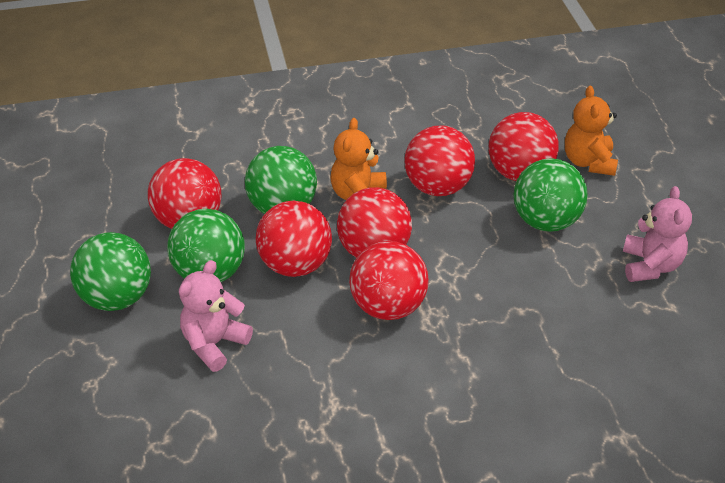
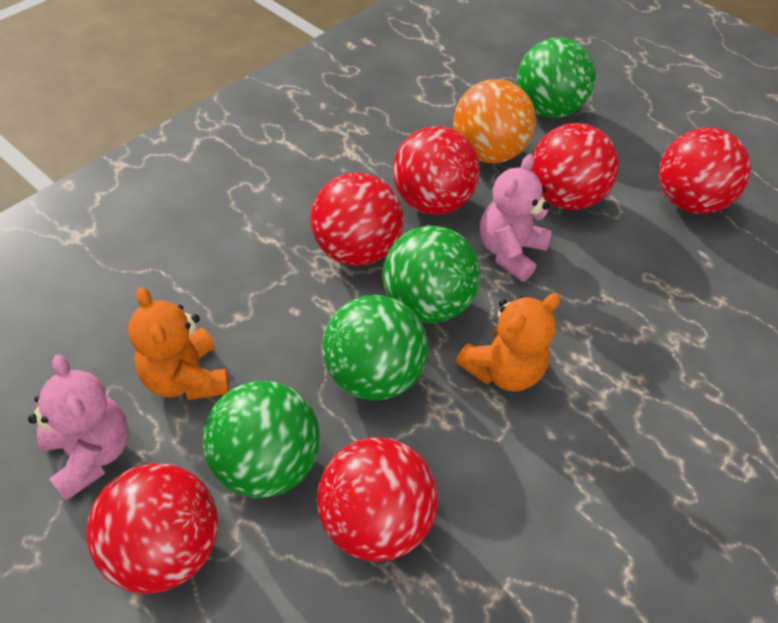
orange ball: 0 -> 1

